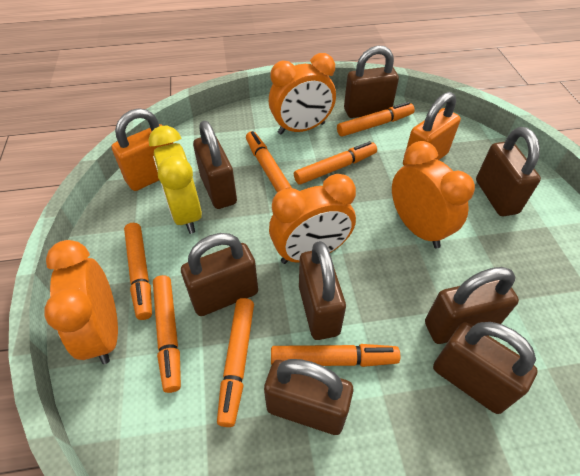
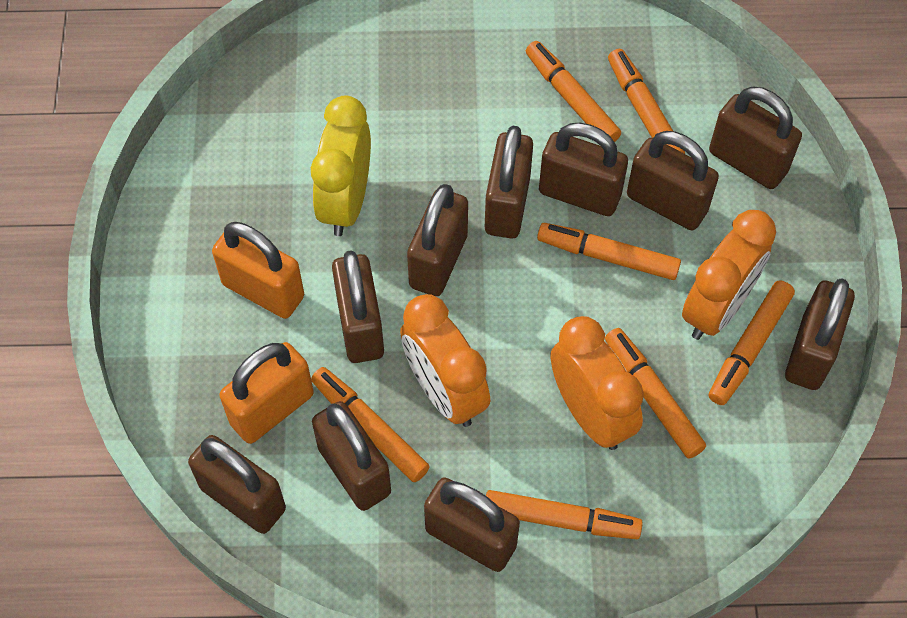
brown padlock: 8 -> 10
orange clock: 4 -> 3

